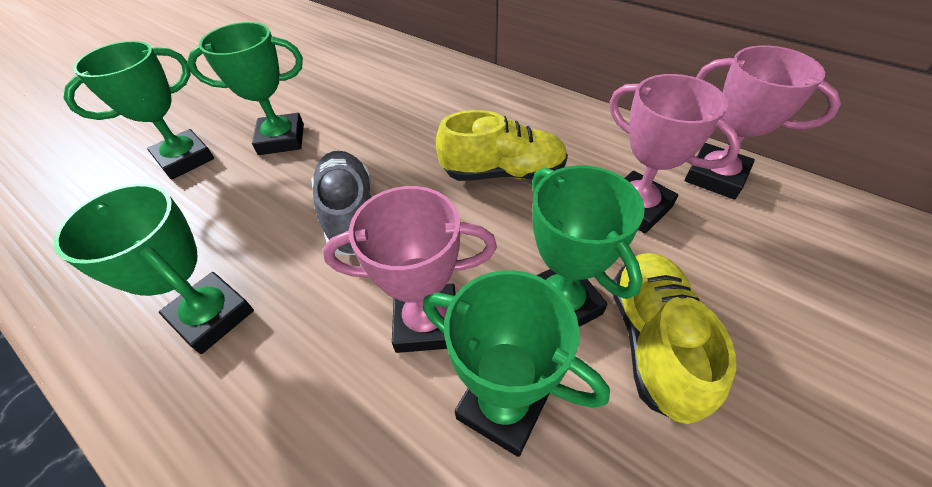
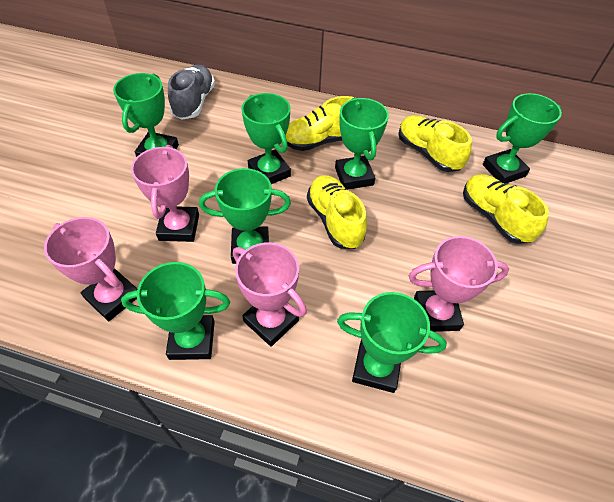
green trophy: 5 -> 7
pink trophy: 3 -> 4
yellow shoe: 2 -> 4

